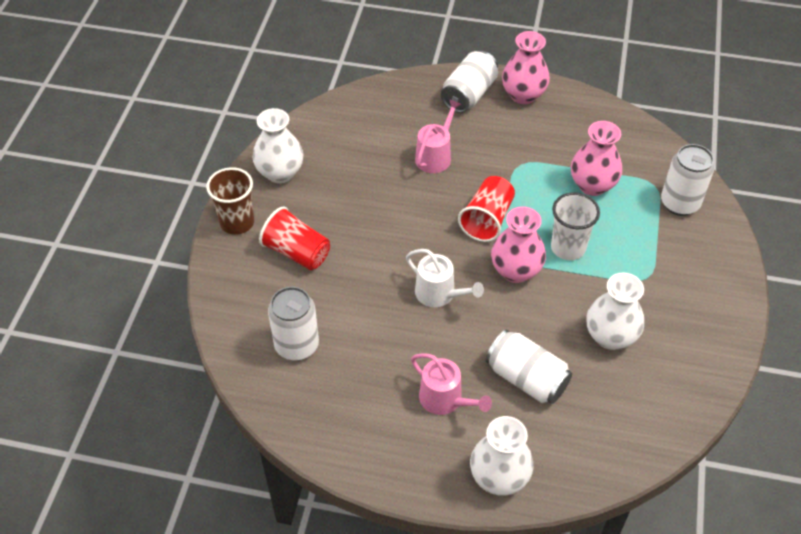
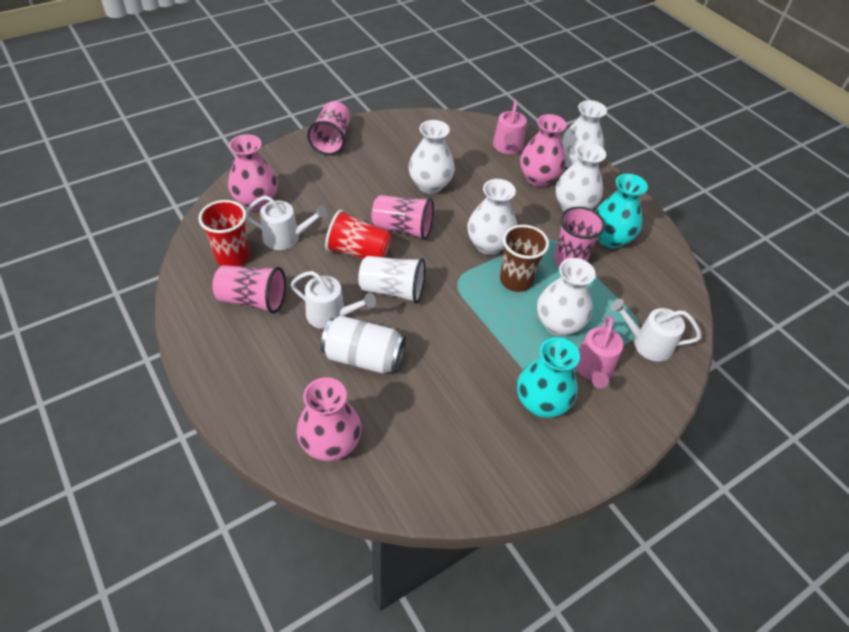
pink cup: 0 -> 4
turquoise vase: 0 -> 2
white can: 4 -> 1
white vase: 3 -> 5
white watering can: 1 -> 3

